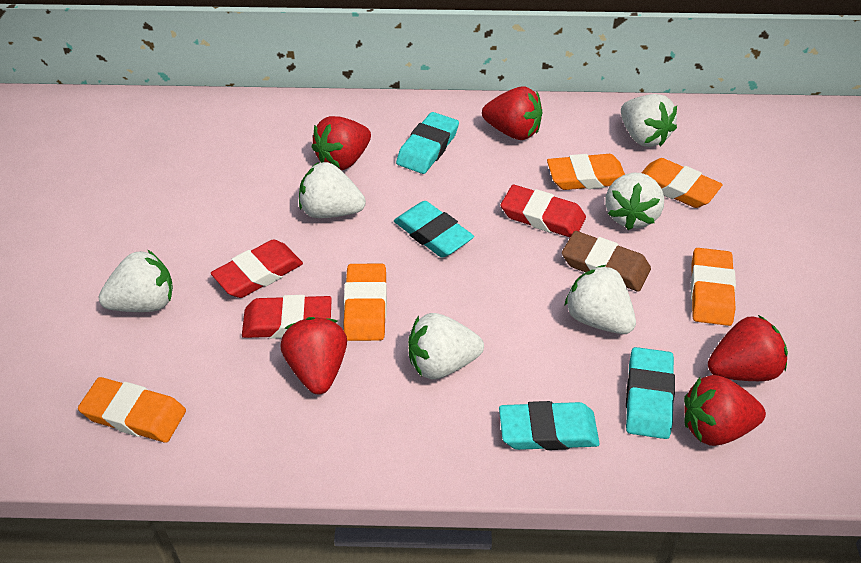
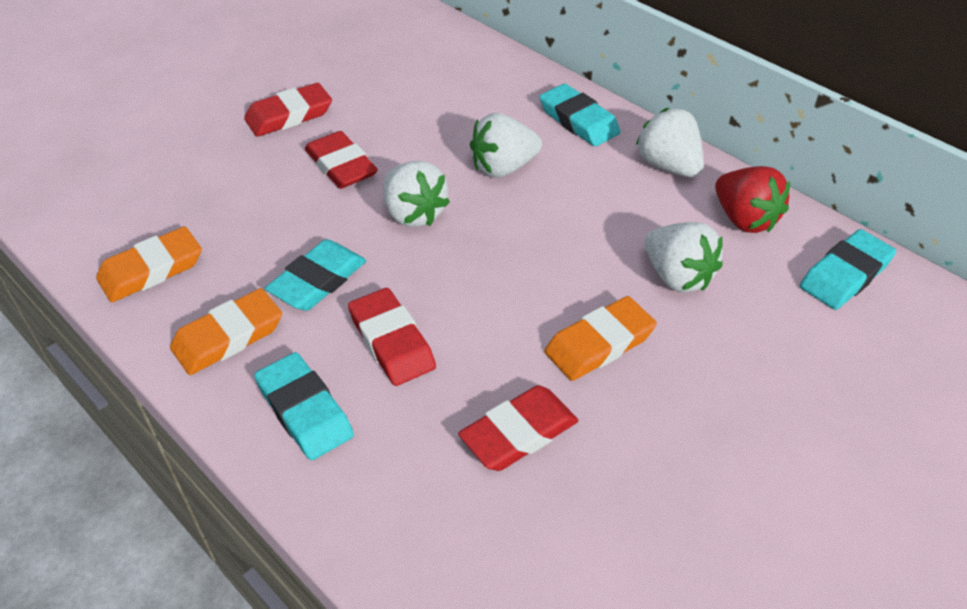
brown eraser: 1 -> 0
orange eraser: 5 -> 3
red eraser: 3 -> 4
red strawberry: 5 -> 1
white strawberry: 6 -> 4

